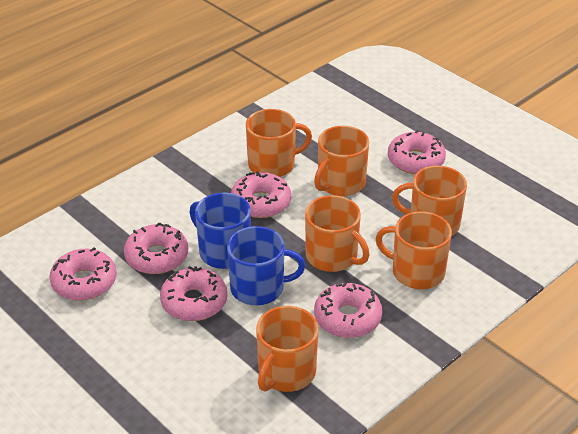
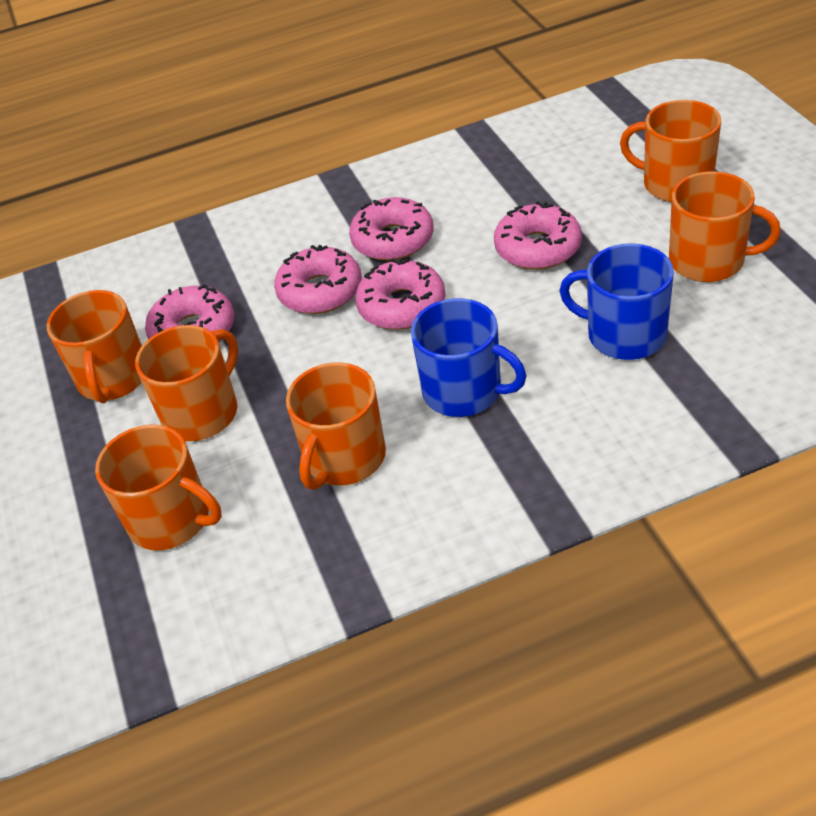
pink donut: 6 -> 5

